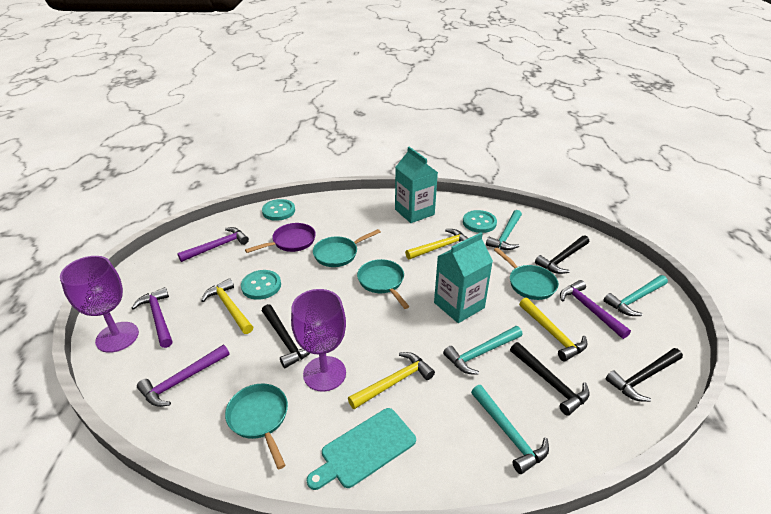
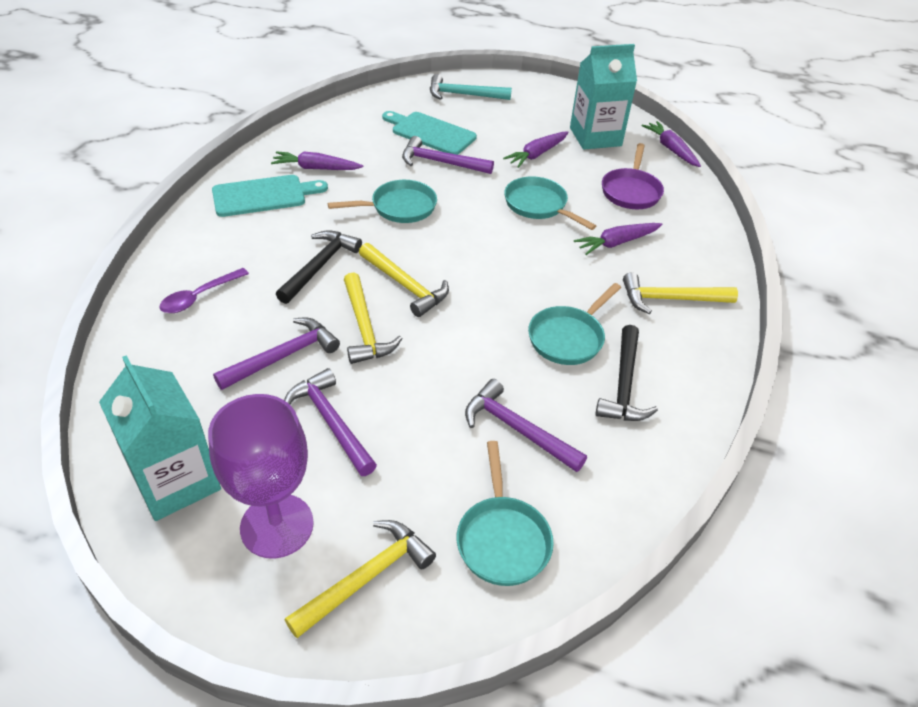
black hammer: 4 -> 2
purple carrot: 0 -> 4
purple goblet: 2 -> 1
purple spoon: 0 -> 1
turquoise button: 3 -> 0
turquoise cutting board: 1 -> 2
turquoise hammer: 4 -> 1

